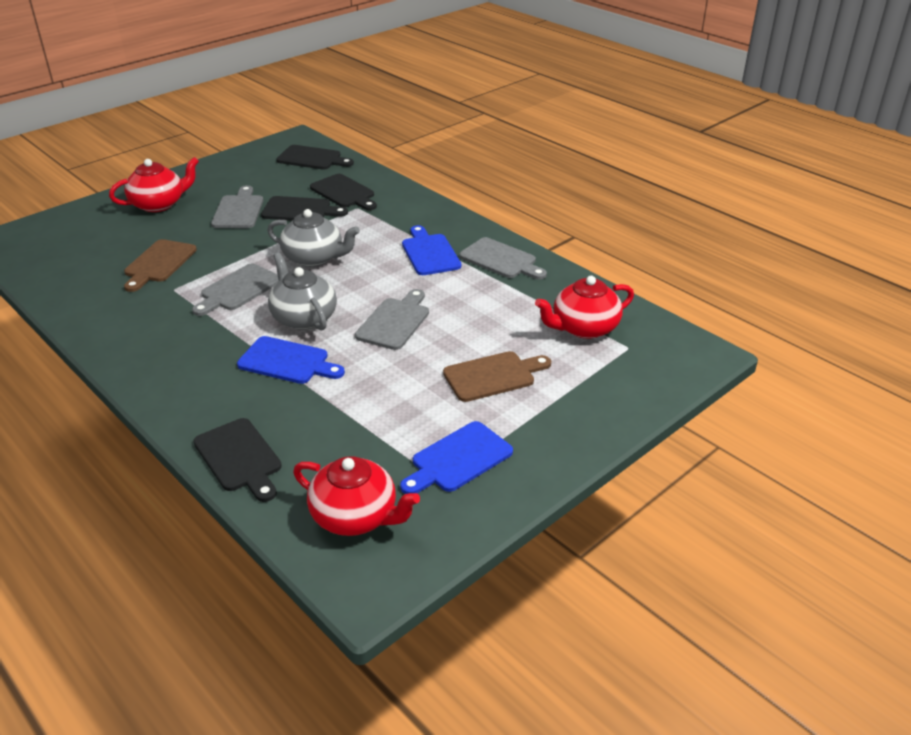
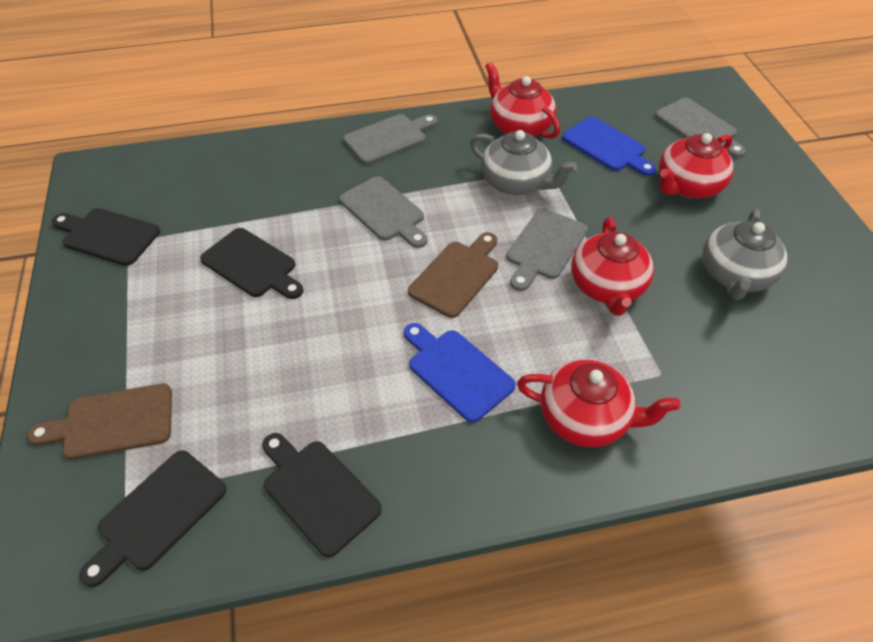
blue cutting board: 3 -> 2
red teapot: 3 -> 4

